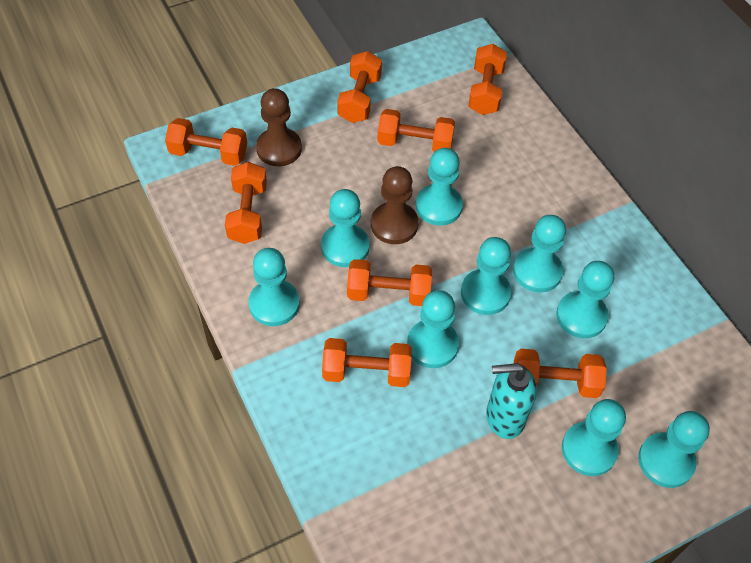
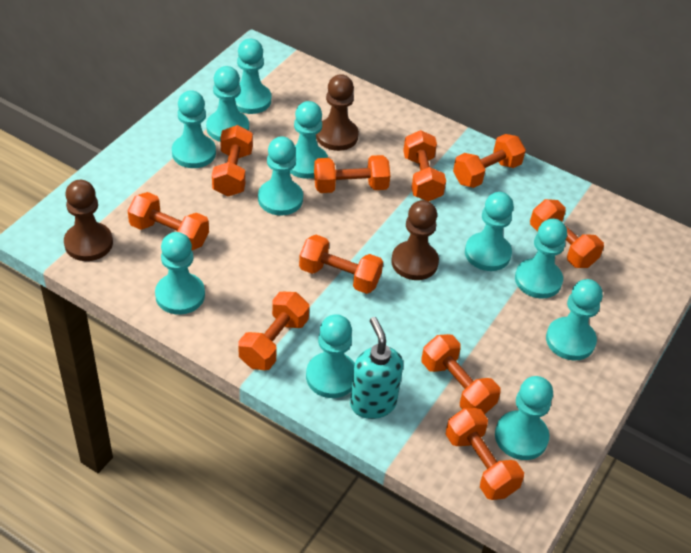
brown pawn: 2 -> 3
orange dumbbell: 8 -> 10
turquoise pawn: 9 -> 11

